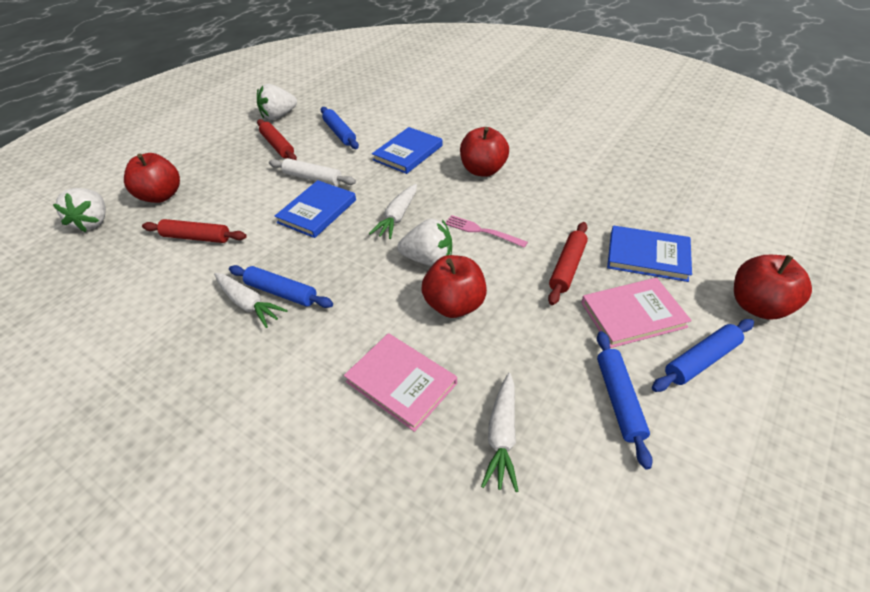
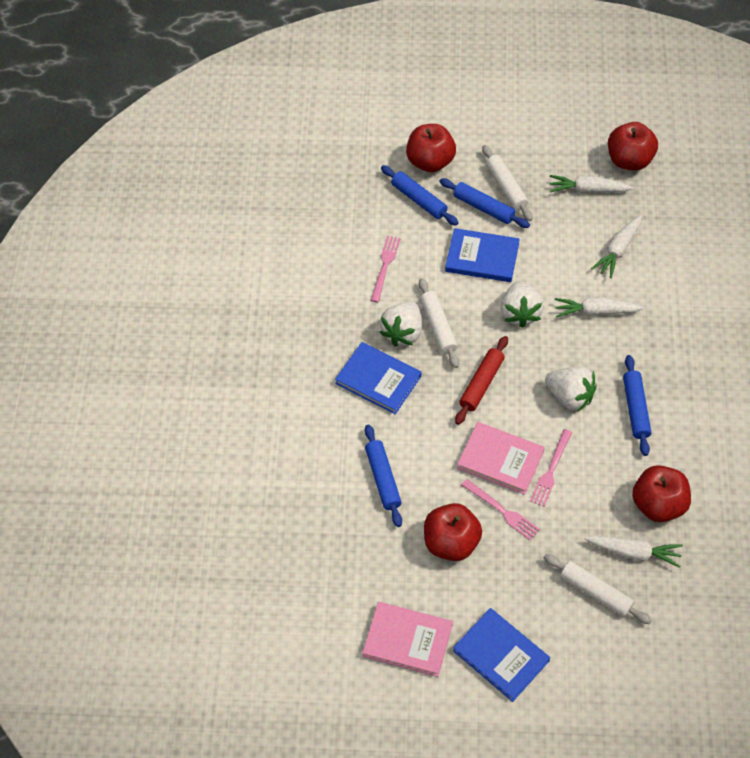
pink fork: 1 -> 3
red rolling pin: 3 -> 1
white carrot: 3 -> 4
white rolling pin: 1 -> 3

